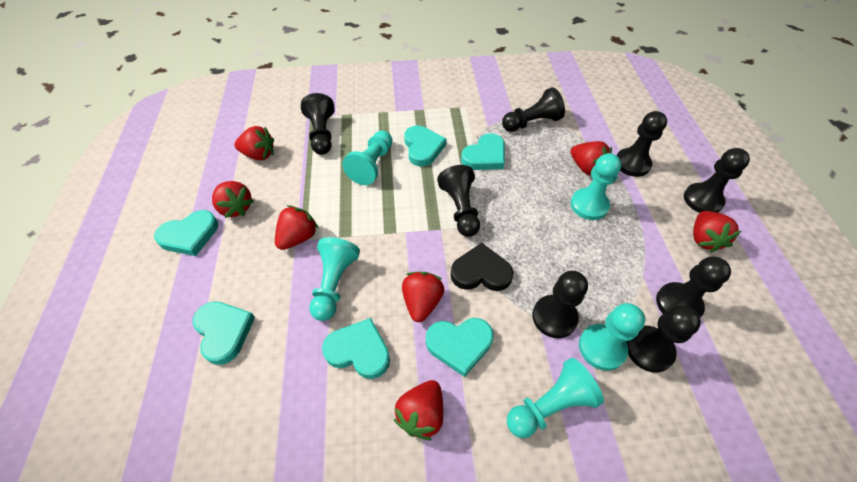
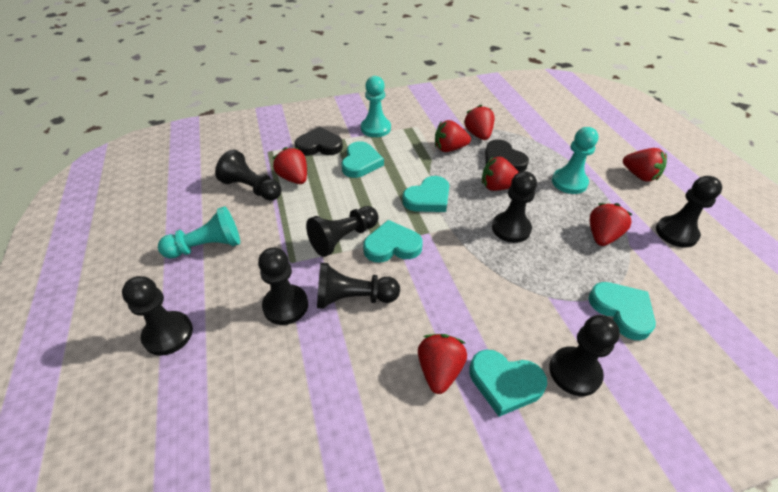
black heart: 1 -> 2
turquoise heart: 6 -> 5
turquoise pawn: 5 -> 3

